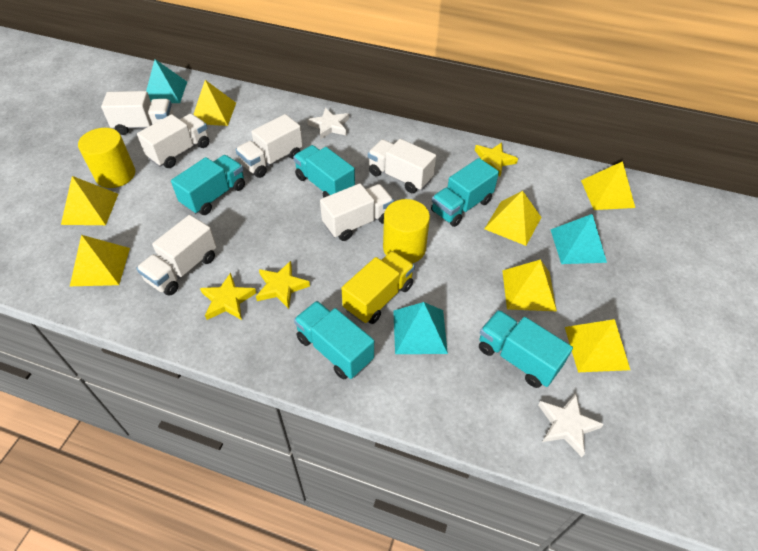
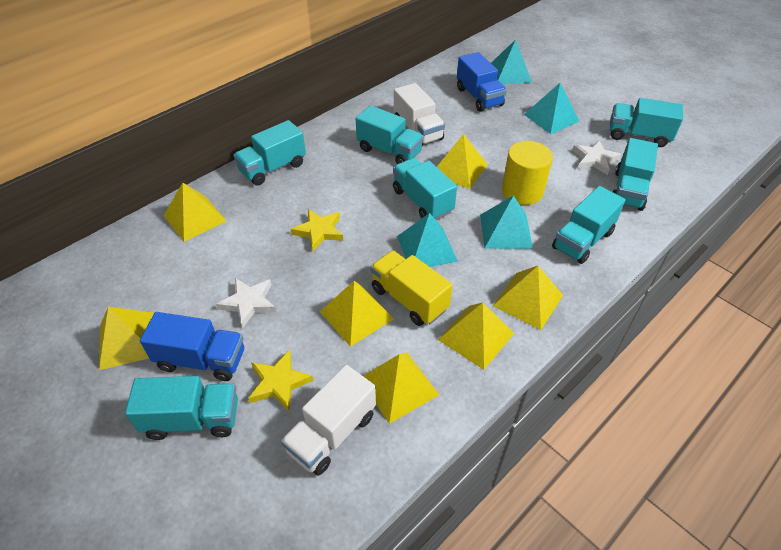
blue truck: 0 -> 2
turquoise pyramid: 3 -> 4
turquoise truck: 5 -> 7
white truck: 6 -> 2
yellow cylinder: 2 -> 1
yellow star: 3 -> 2

